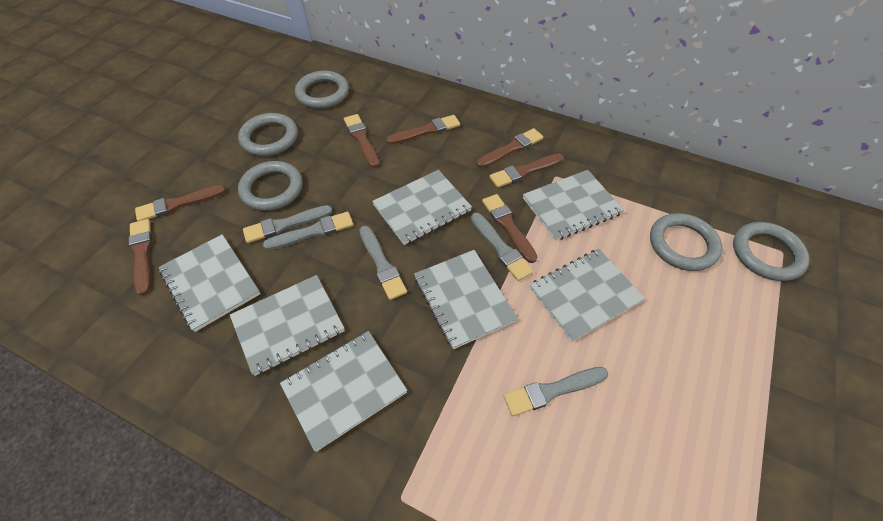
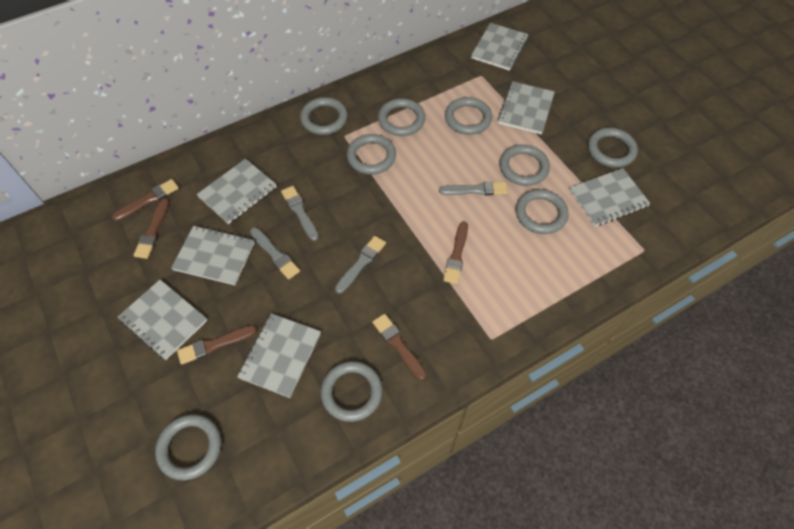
brown brush: 7 -> 5
grey brush: 5 -> 4
grey ring: 5 -> 9

